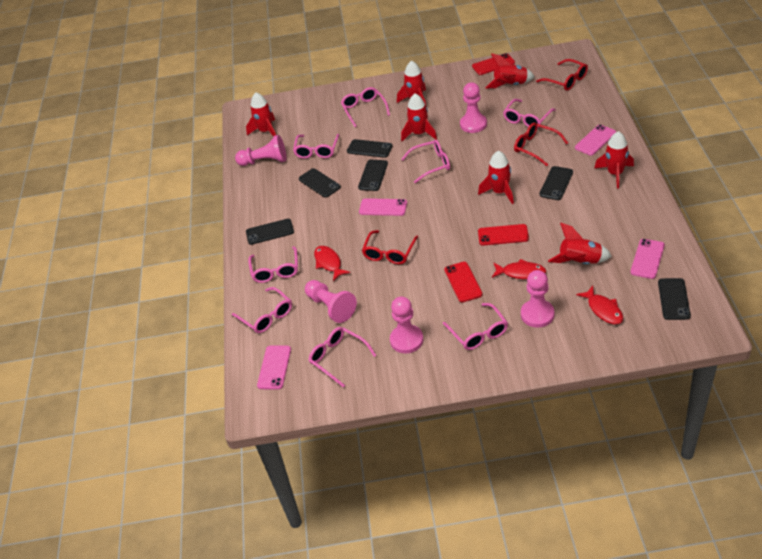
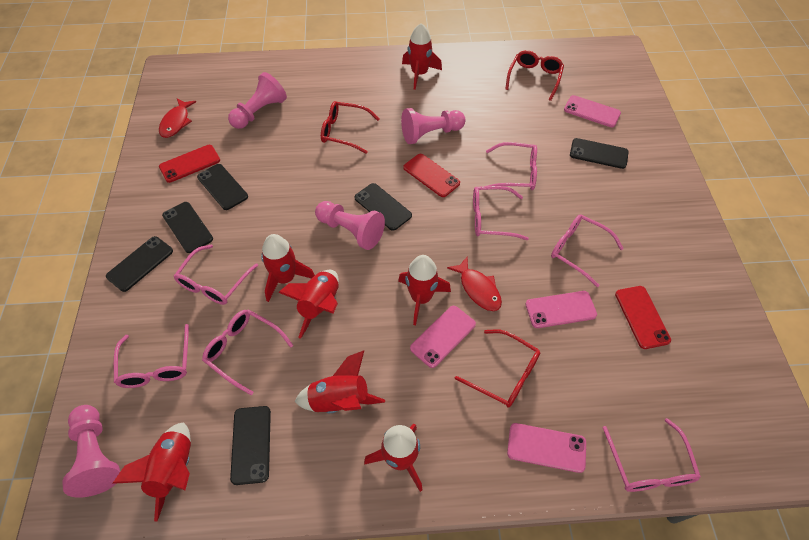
pink glasses: 8 -> 7
pink pawn: 5 -> 4
red fish: 3 -> 2

